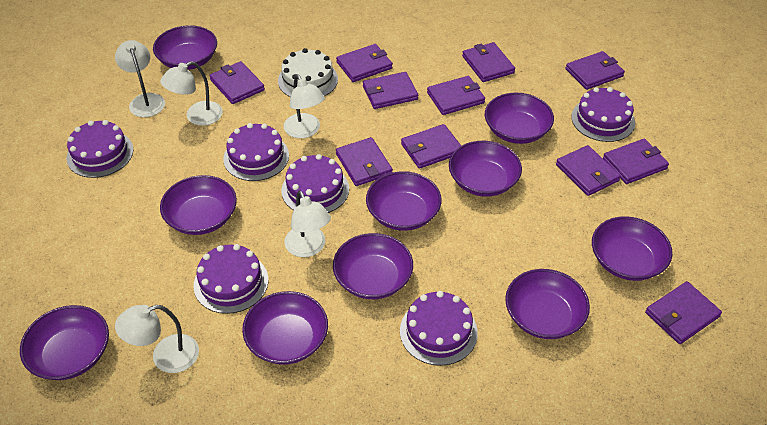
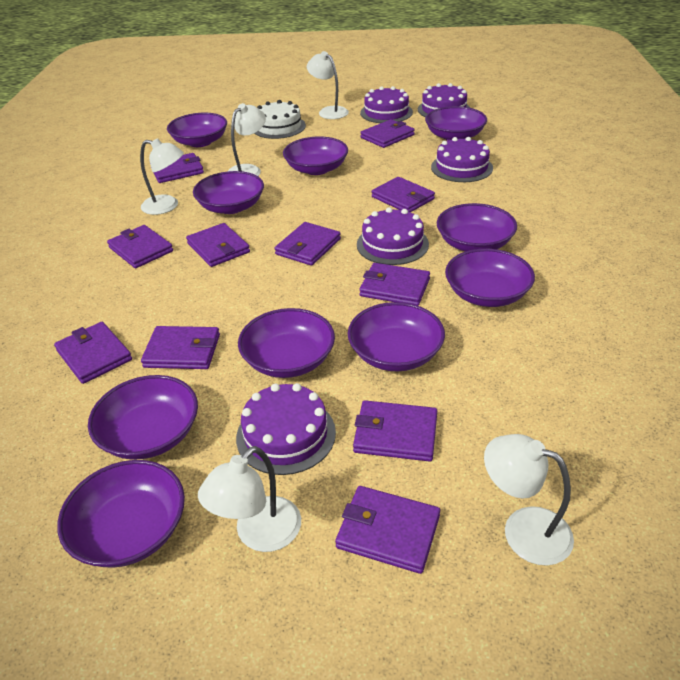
purple cake: 6 -> 5

